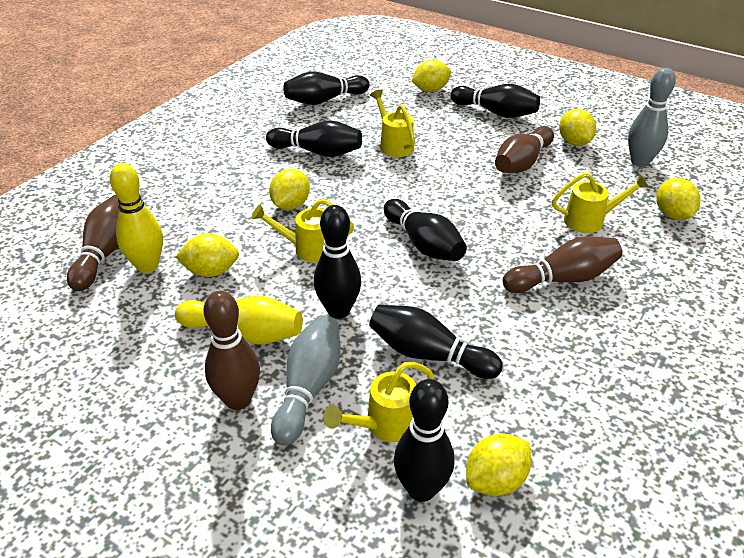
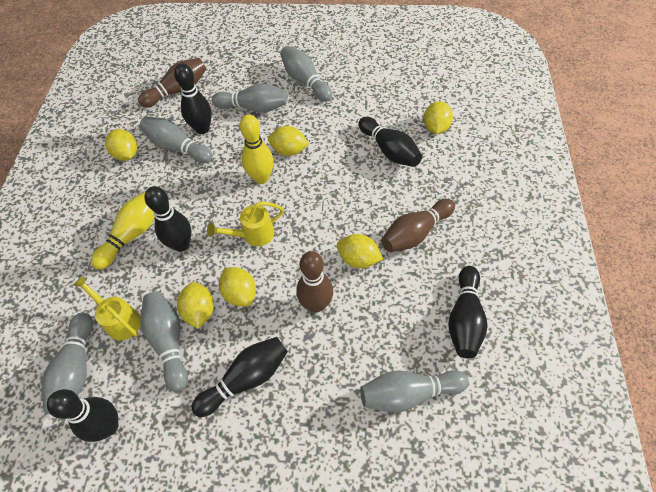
black bowling pin: 7 -> 6
brown bowling pin: 4 -> 3
grey bowling pin: 2 -> 6
yellow watering can: 4 -> 2

